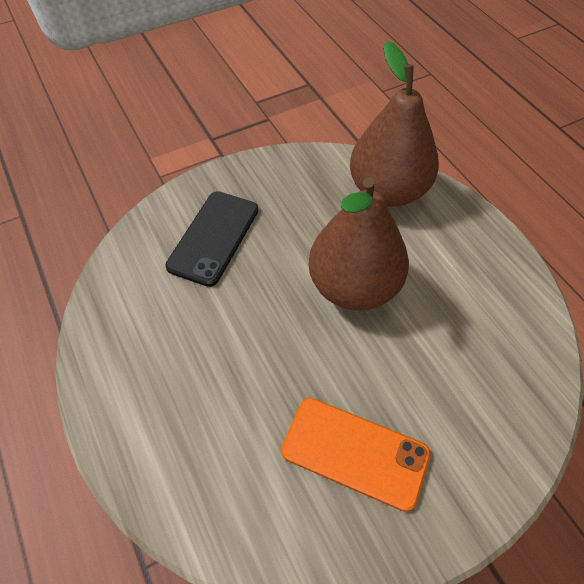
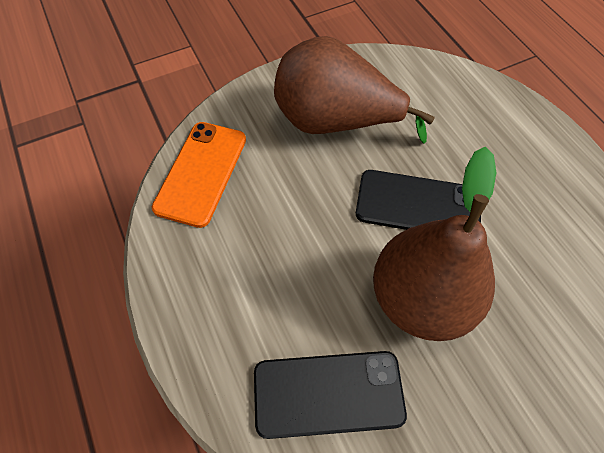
black phone: 1 -> 2

